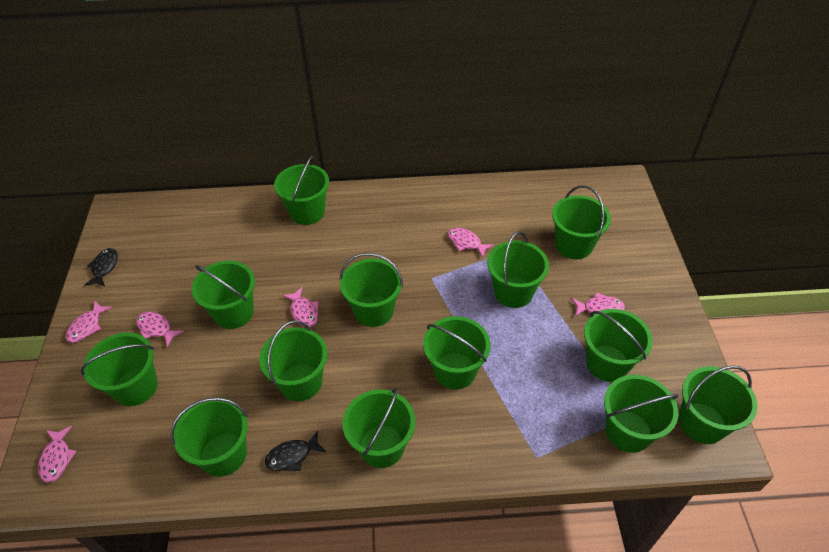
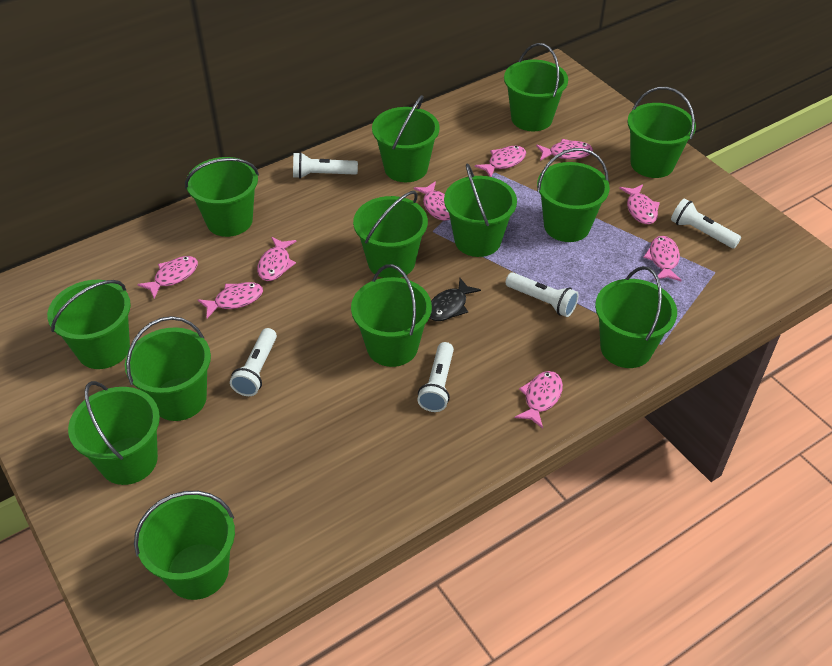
black fish: 2 -> 1
pink fish: 6 -> 9
white flashlight: 0 -> 5

